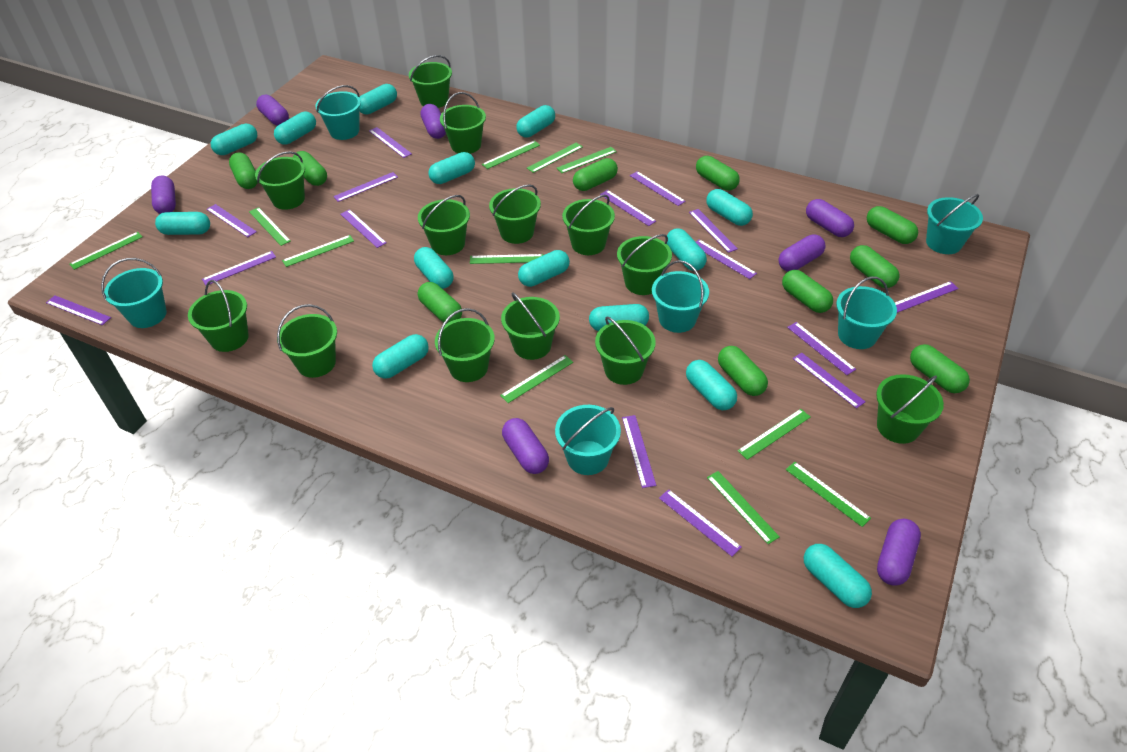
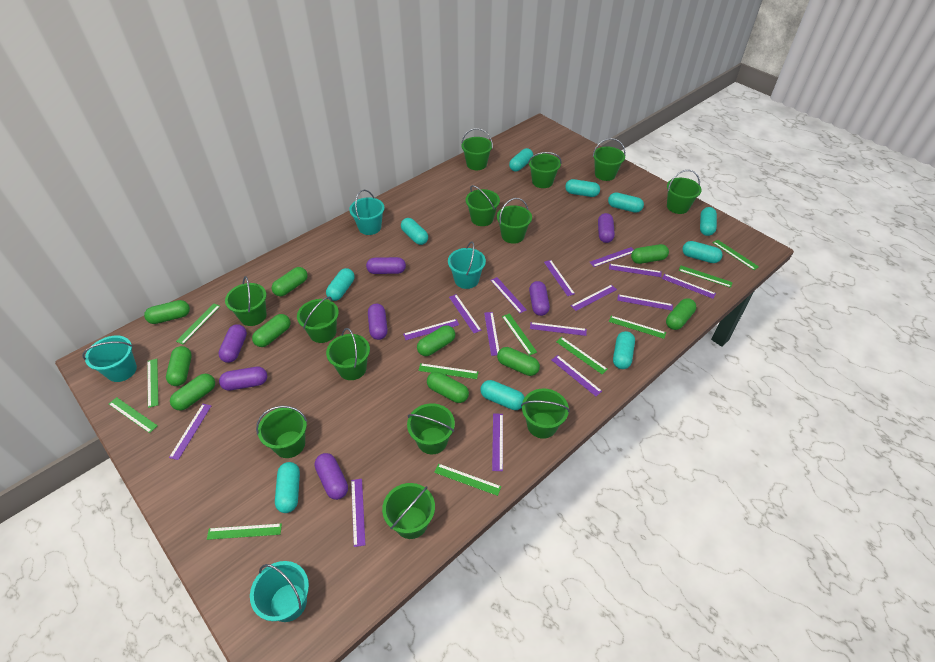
turquoise bucket: 6 -> 4
turquoise capsule: 14 -> 10

